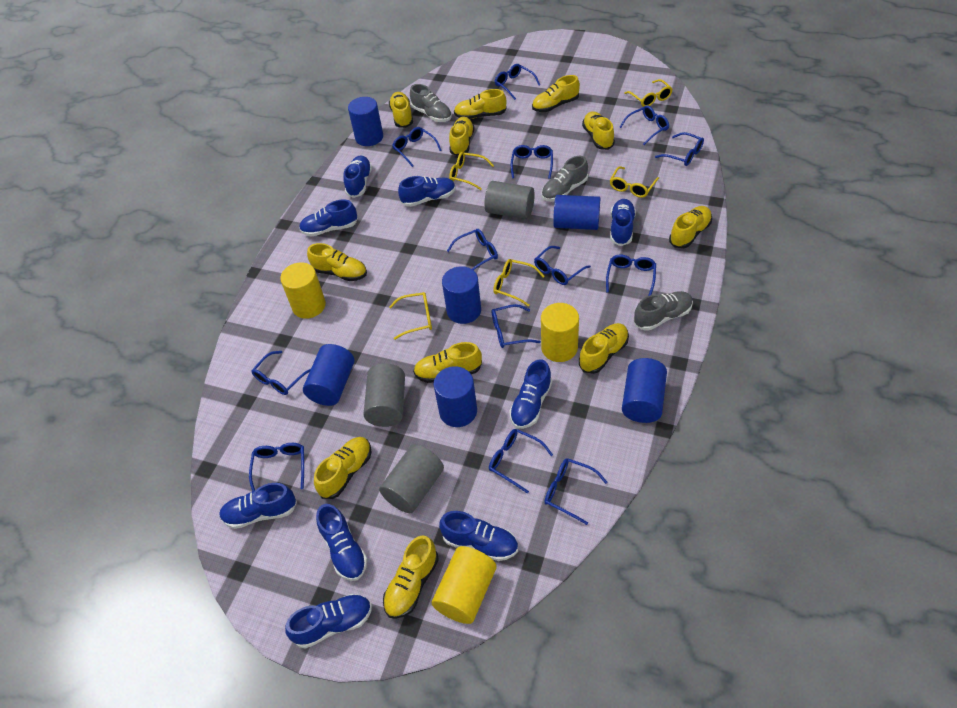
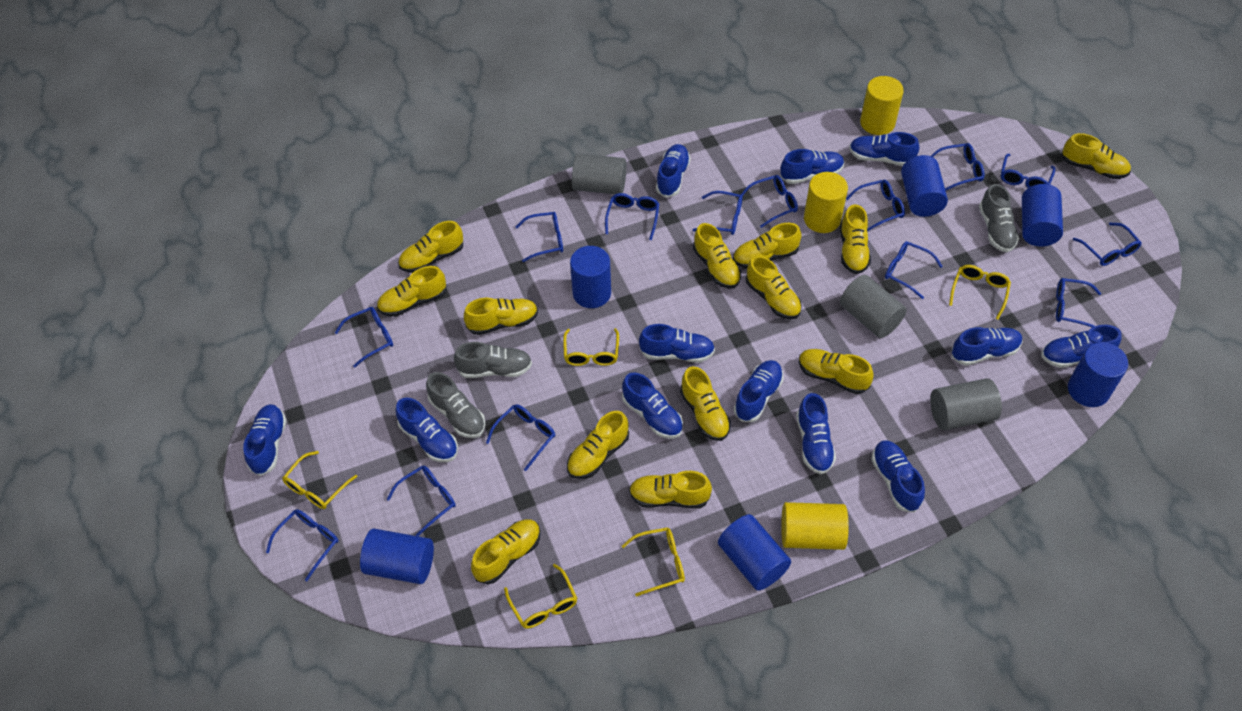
blue glasses: 13 -> 14
blue shoe: 9 -> 12
yellow shoe: 11 -> 13

